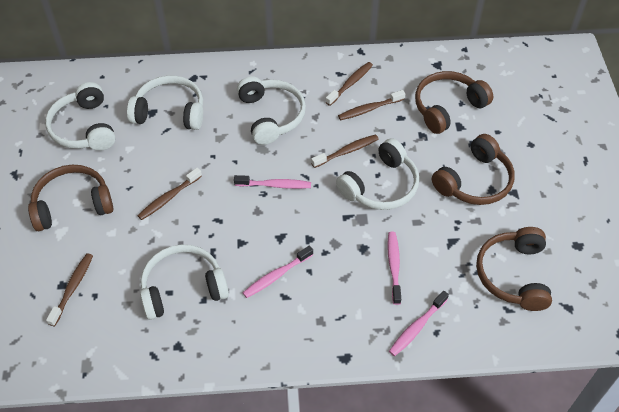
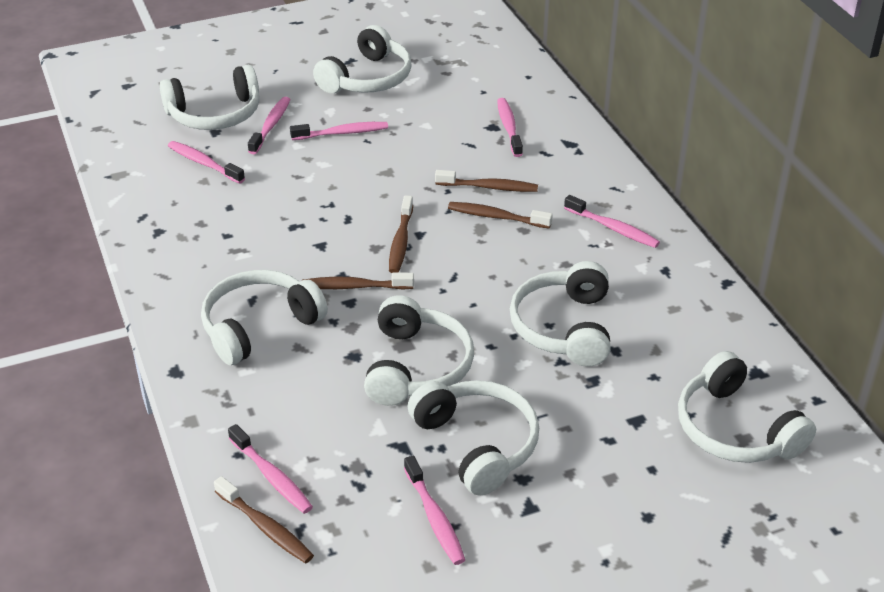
brown headphones: 4 -> 0
pink toothbrush: 4 -> 7
white headphones: 5 -> 7

